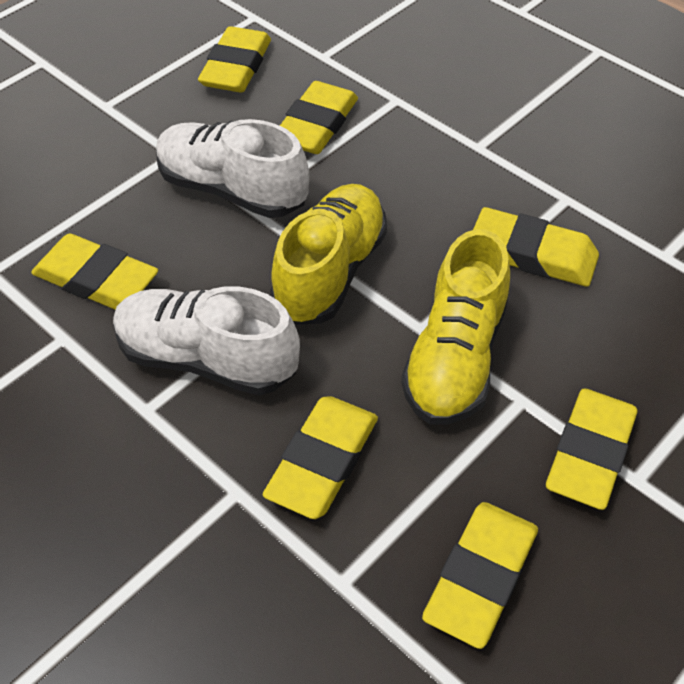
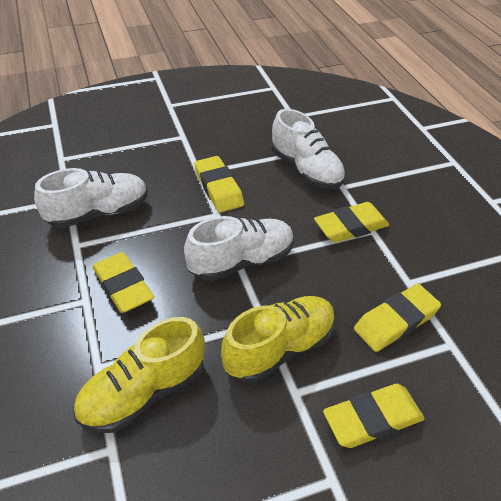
white shoe: 2 -> 3
yellow eraser: 7 -> 5

